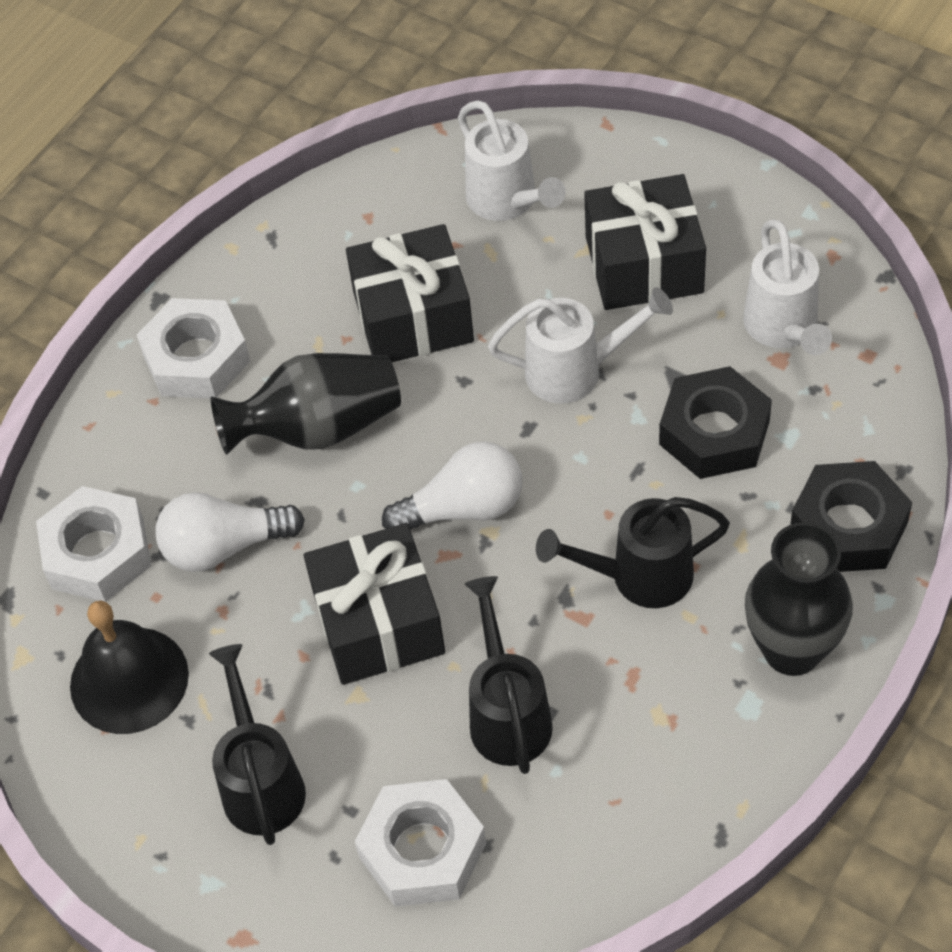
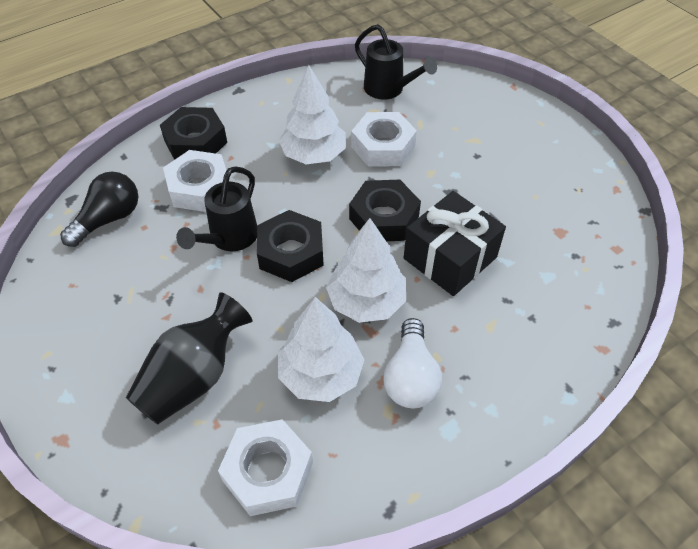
black bell: 1 -> 0
black gift: 3 -> 1
black light bulb: 0 -> 1
black nut: 2 -> 3
black vase: 2 -> 1
black watering can: 3 -> 2
white light bulb: 2 -> 1
white tree: 0 -> 3
white watering can: 3 -> 0

